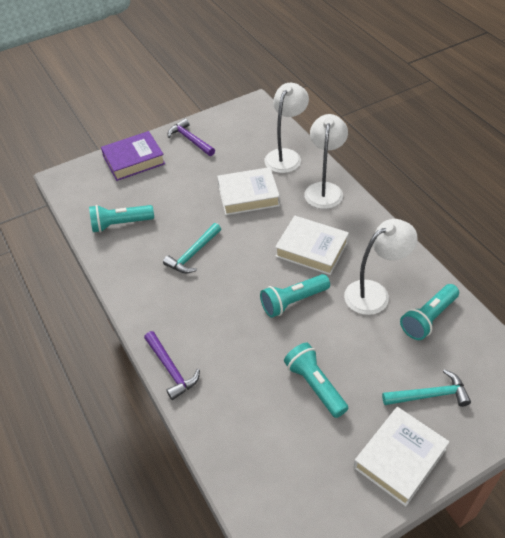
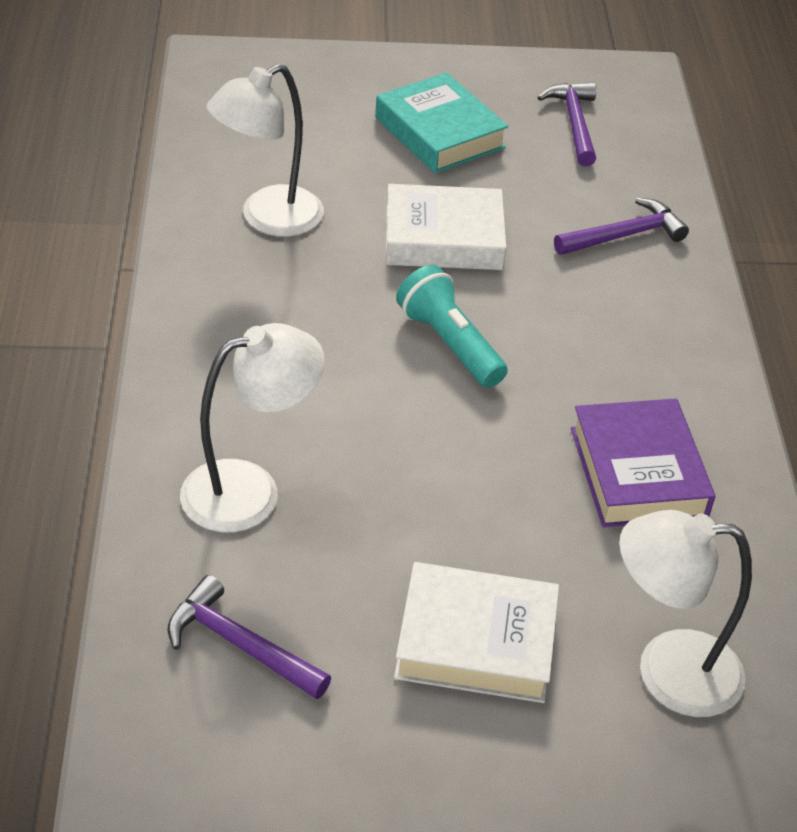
purple hammer: 2 -> 3
turquoise book: 0 -> 1
turquoise flashlight: 4 -> 1
turquoise hammer: 2 -> 0
white book: 3 -> 2

